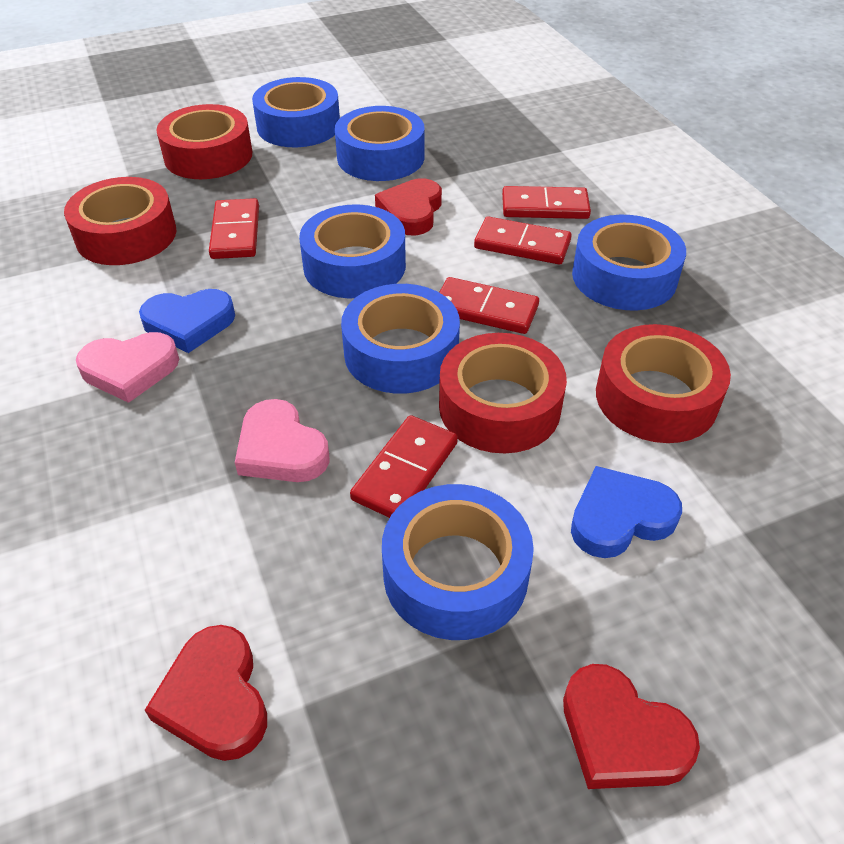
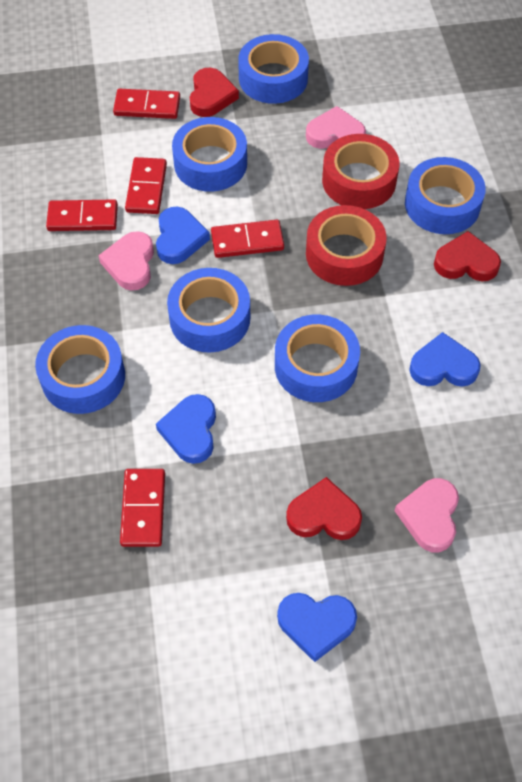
blue heart: 2 -> 4
pink heart: 2 -> 3
red tape: 4 -> 2

